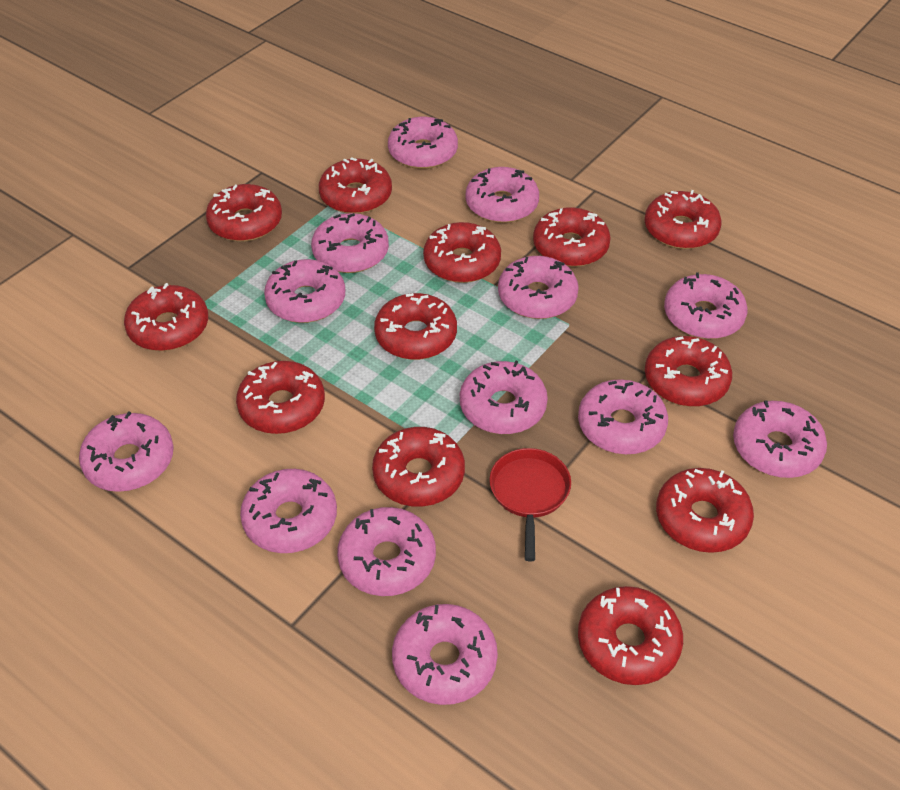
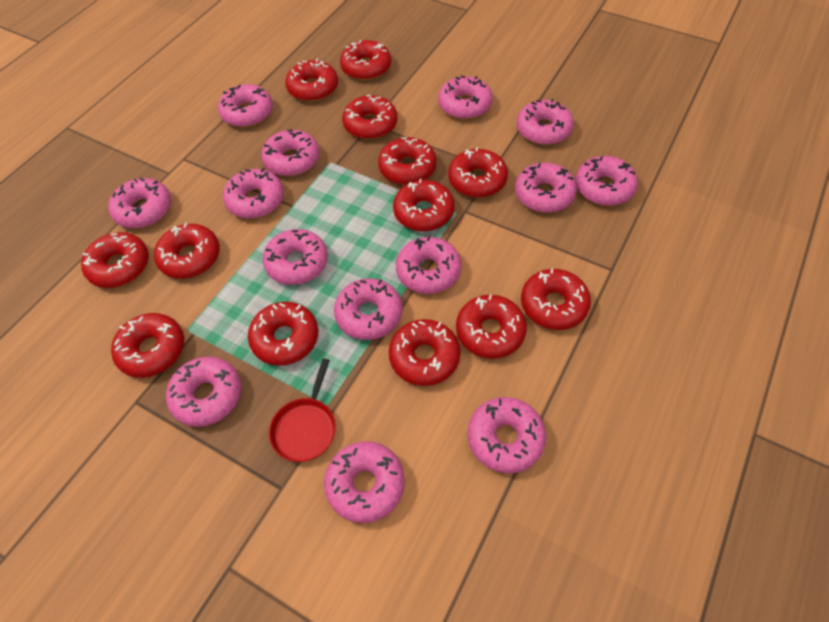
pink donut: 13 -> 14
red donut: 12 -> 13

